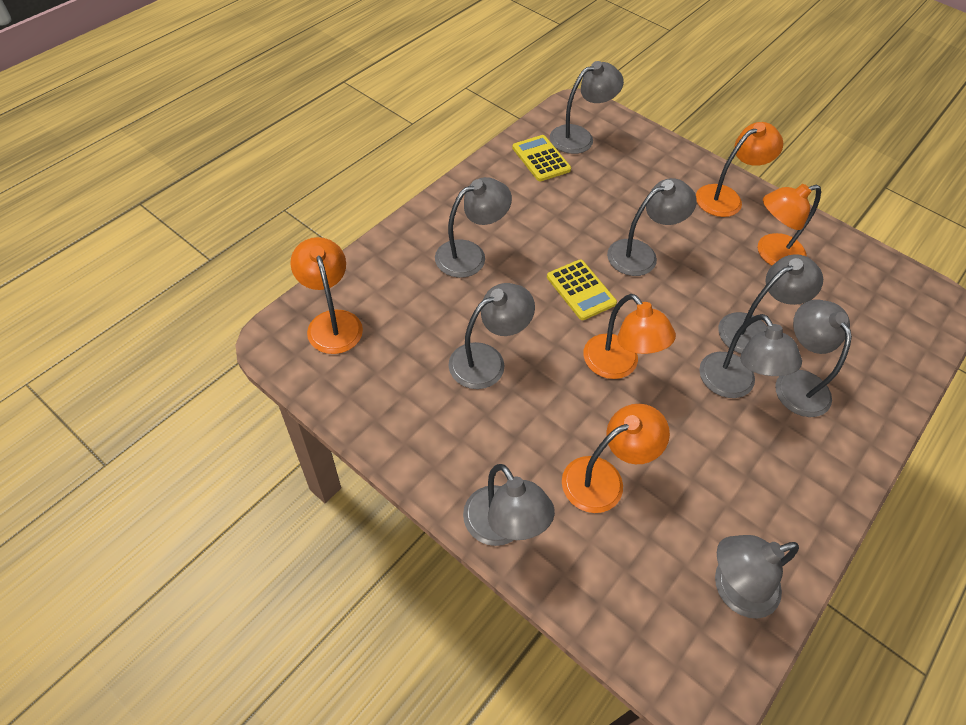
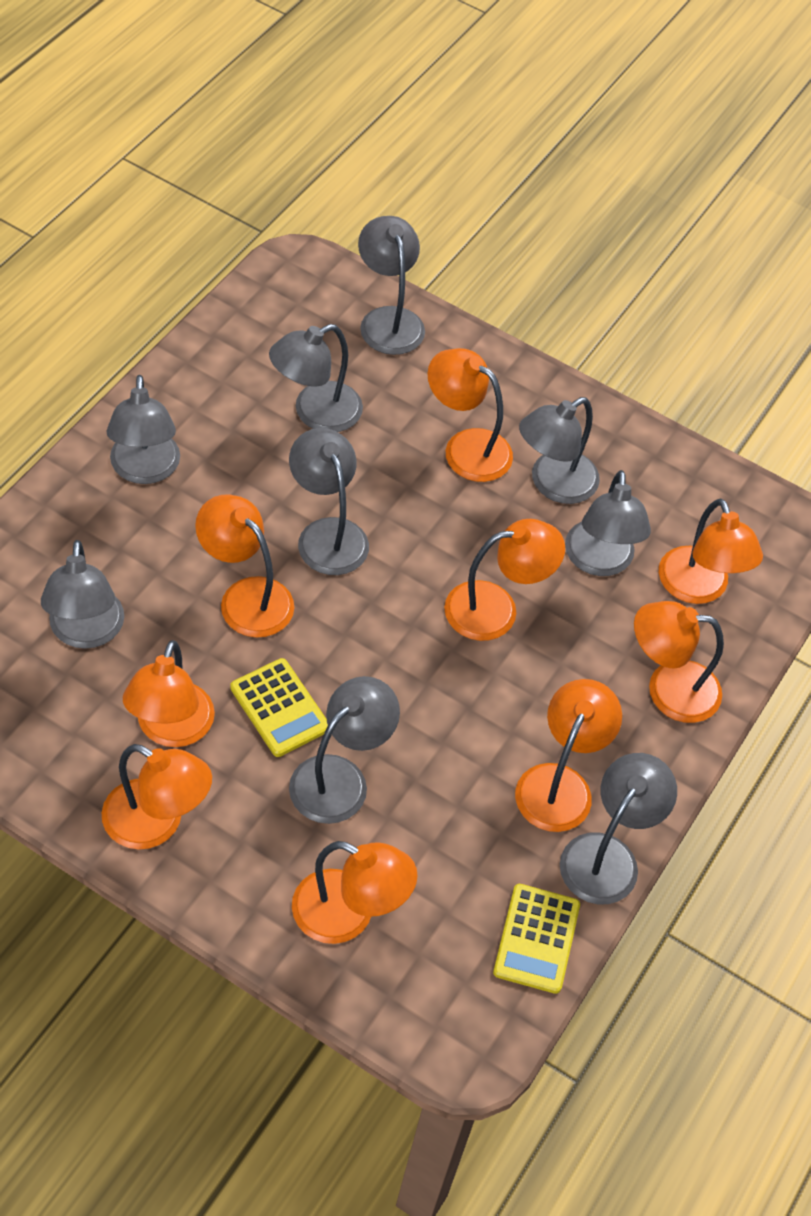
orange lamp: 5 -> 9

